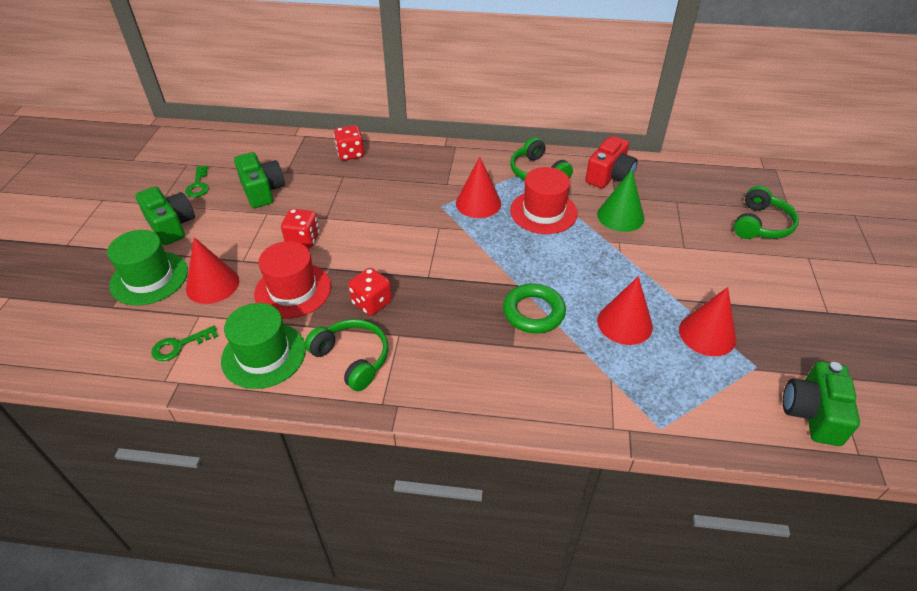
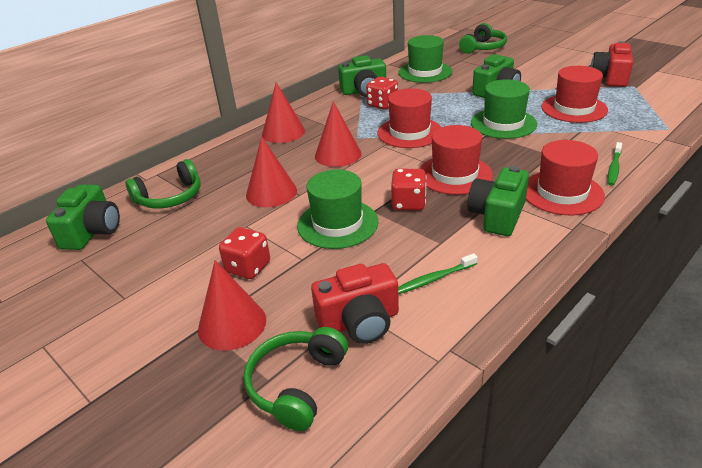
green camera: 3 -> 4
green cone: 1 -> 0
green hat: 2 -> 3
green key: 2 -> 0
green ring: 1 -> 0
green toothbrush: 0 -> 2
red camera: 1 -> 2
red hat: 2 -> 4

